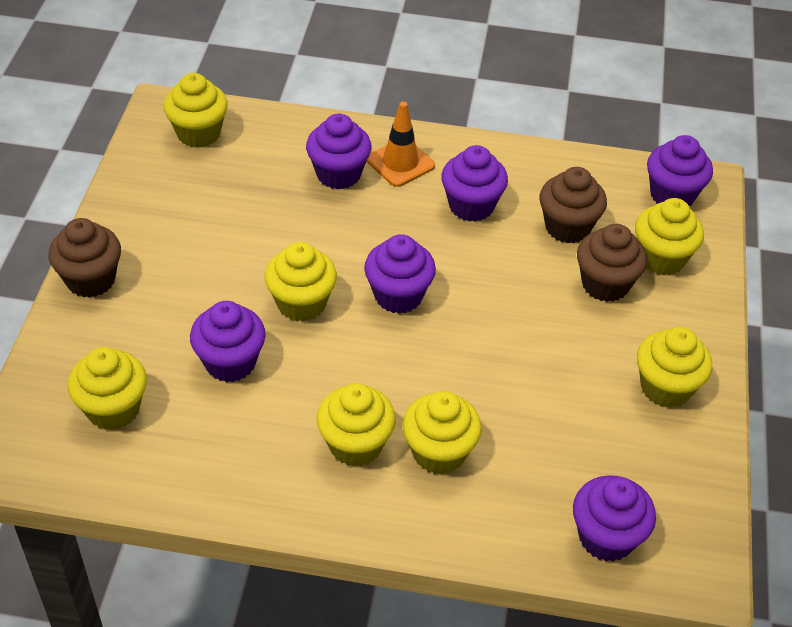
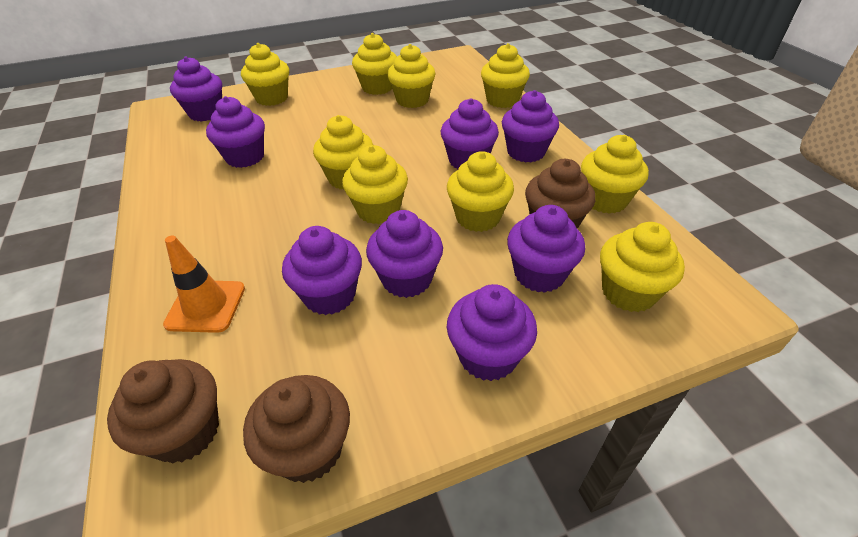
purple cupcake: 6 -> 8
yellow cupcake: 7 -> 9

